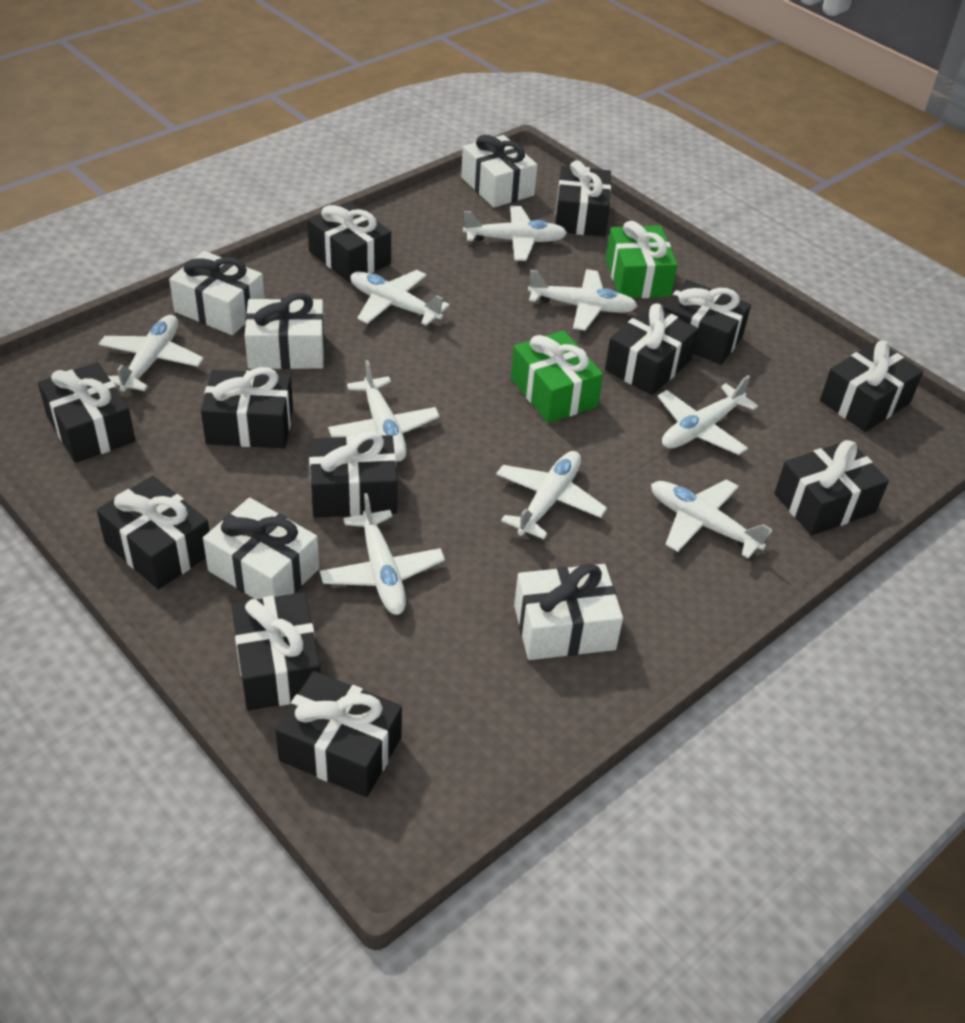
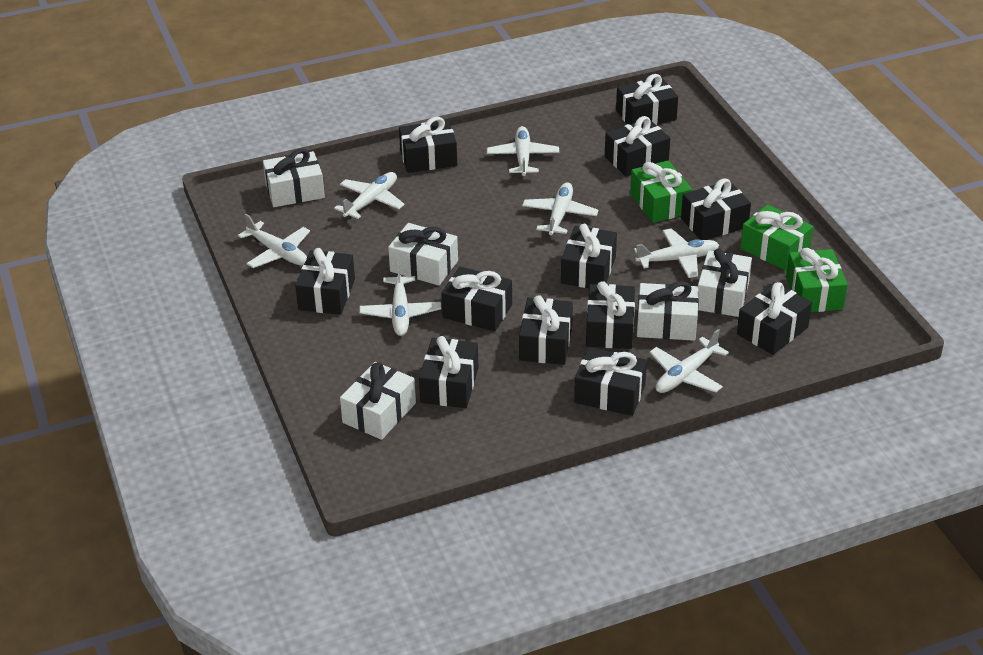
green gift: 2 -> 3
white plane: 9 -> 7

